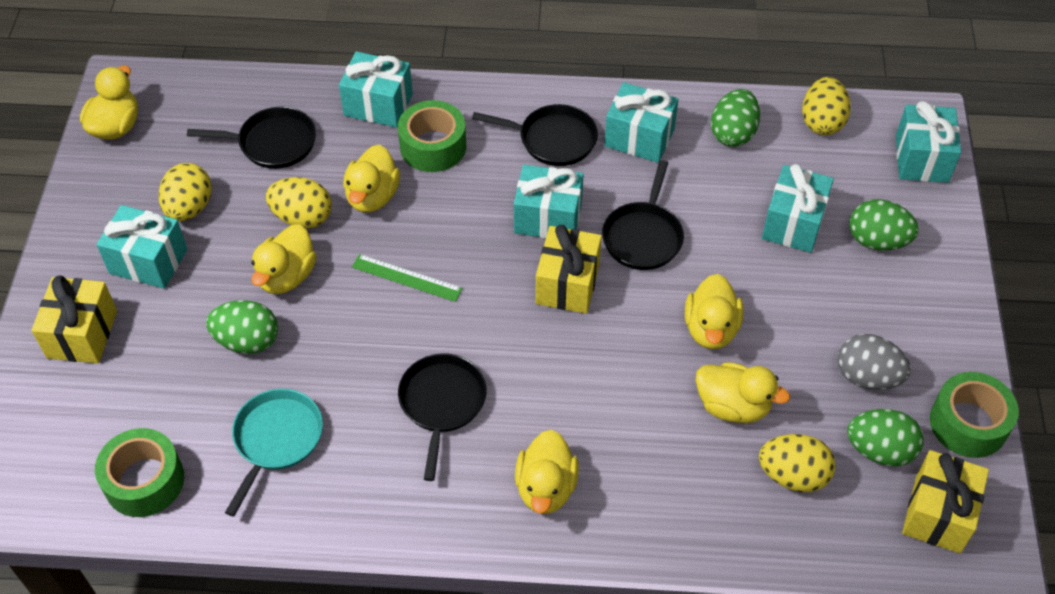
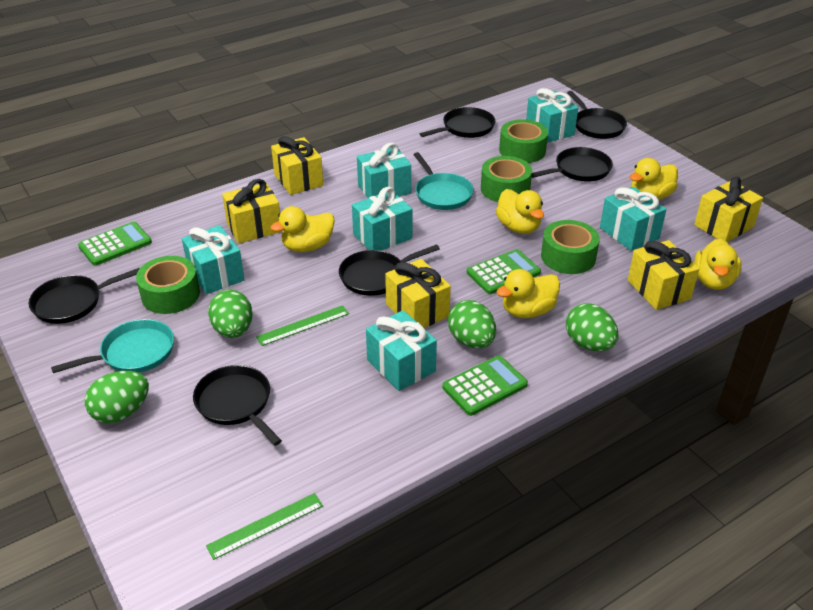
black pan: 4 -> 6
green calculator: 0 -> 3
green ruler: 1 -> 2
green tape: 3 -> 4
grey egg: 1 -> 0
turquoise pan: 1 -> 2
yellow duck: 6 -> 5
yellow egg: 4 -> 0
yellow gift: 3 -> 5

